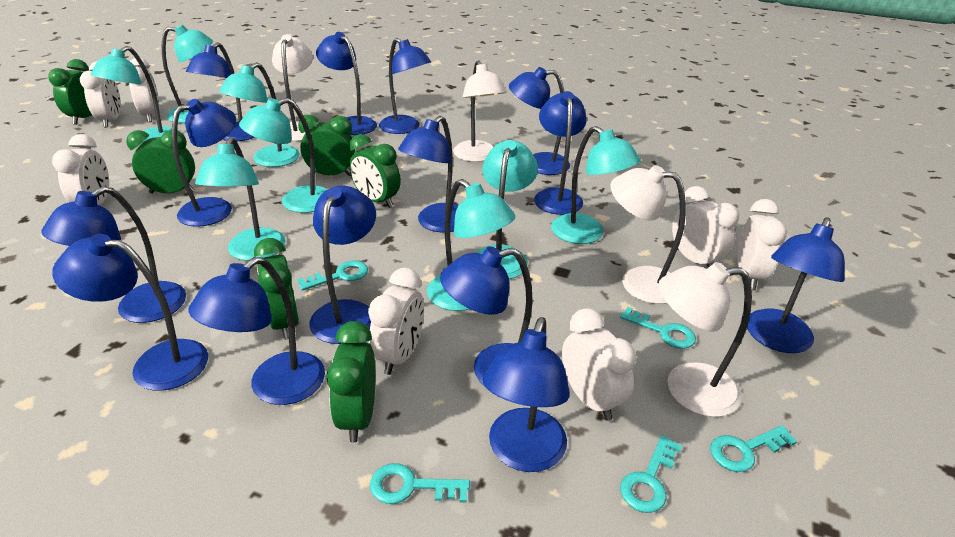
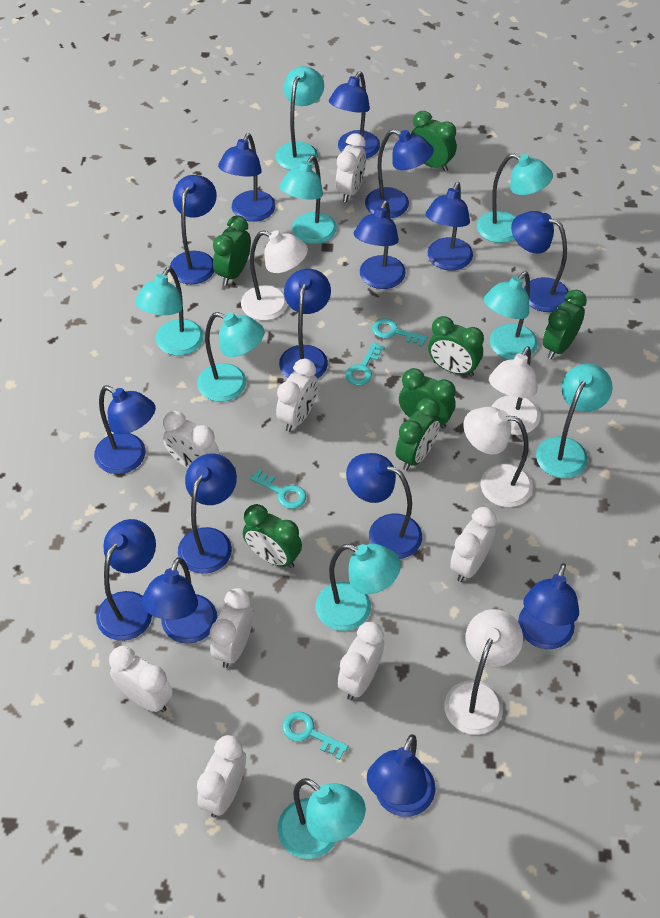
blue lamp: 14 -> 15
green clock: 6 -> 7
turquoise key: 5 -> 4
turquoise lamp: 8 -> 9
white clock: 7 -> 8

